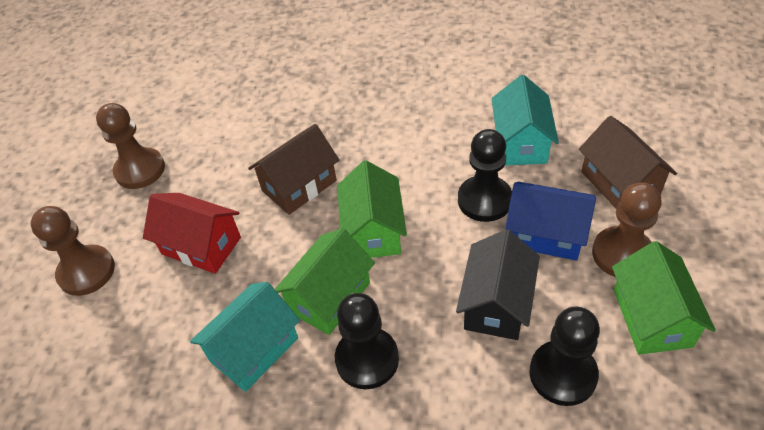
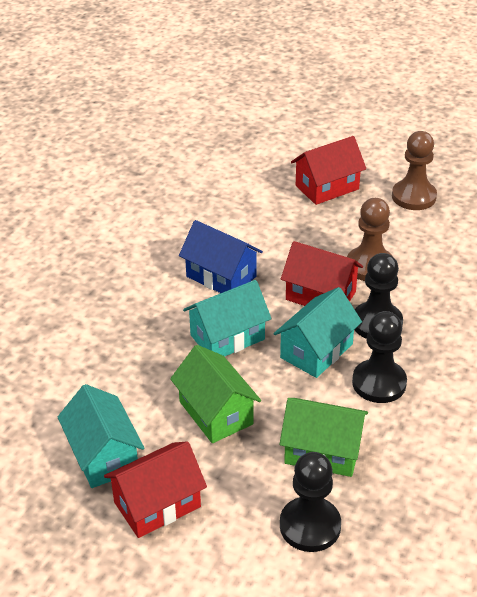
black house: 1 -> 0
brown house: 2 -> 0
brown pawn: 3 -> 2
green house: 3 -> 2
red house: 1 -> 3
turquoise house: 2 -> 3

